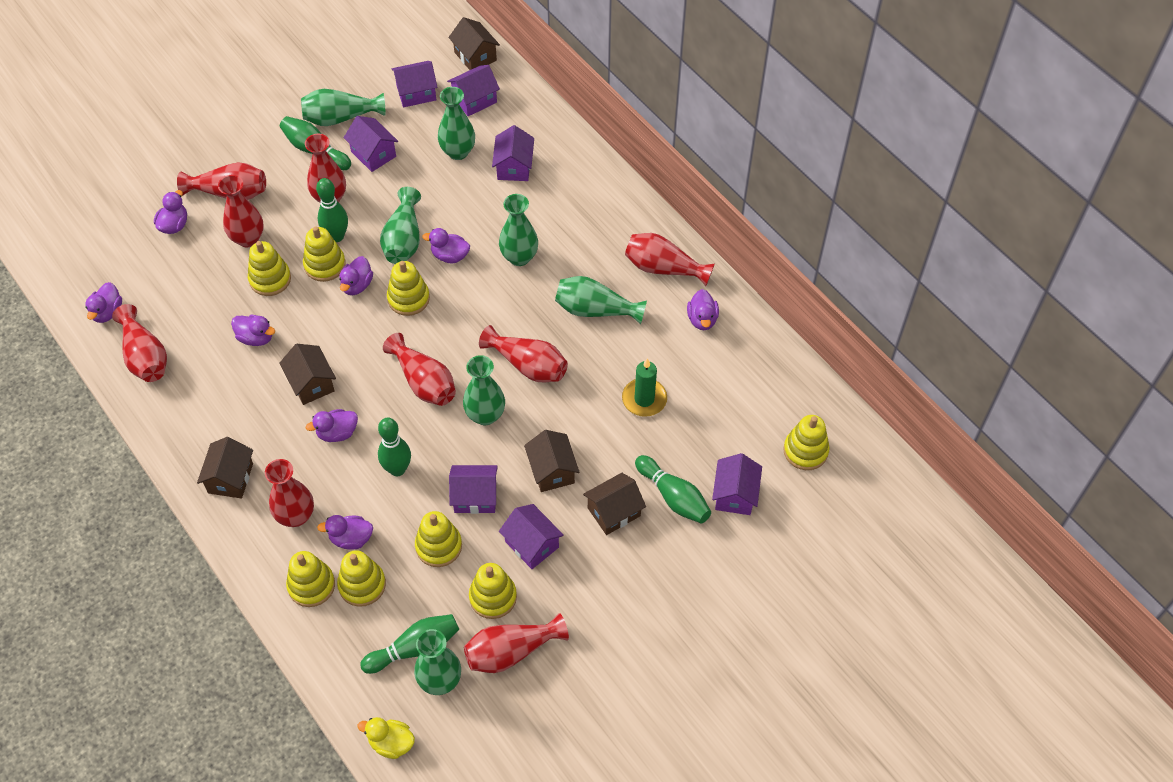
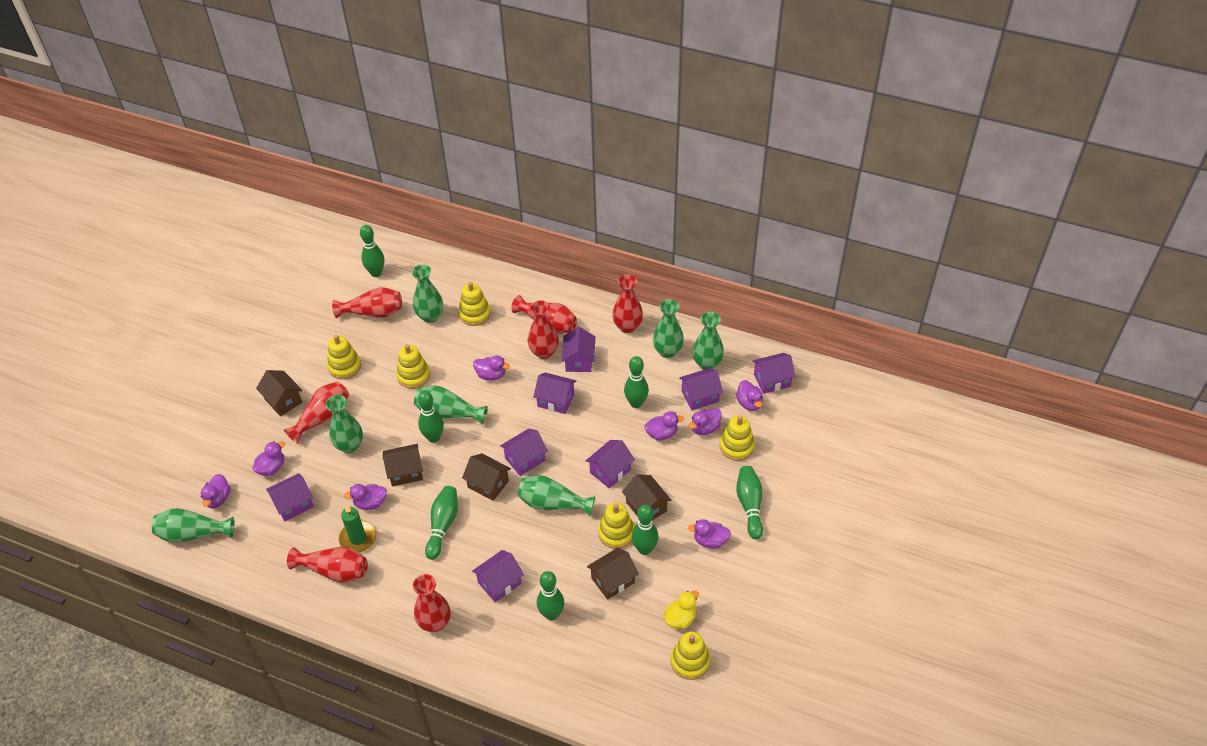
green bowling pin: 5 -> 7
purple house: 7 -> 8
red vase: 9 -> 7
yellow stacking toy: 8 -> 6

